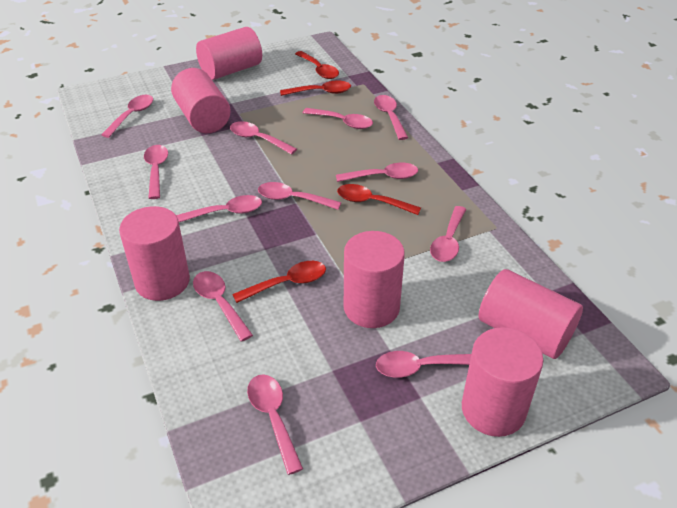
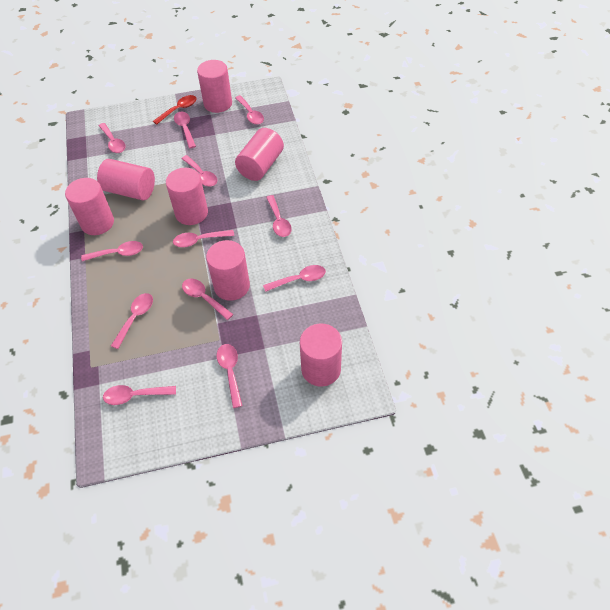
pink cylinder: 6 -> 7
red spoon: 4 -> 1

